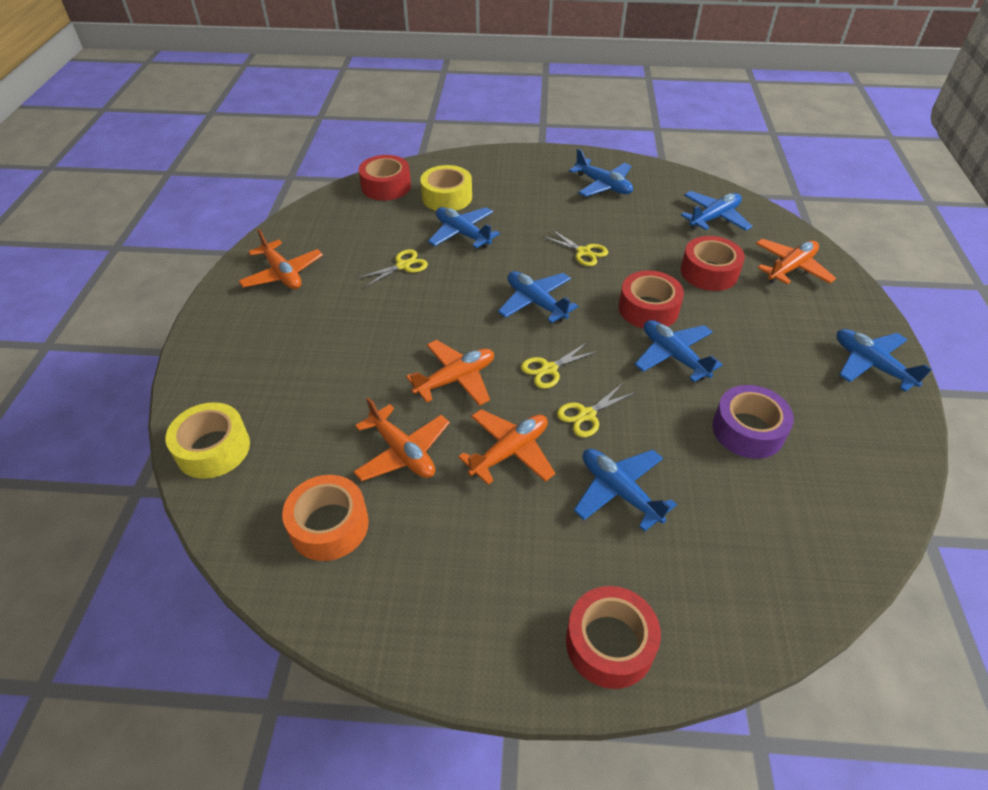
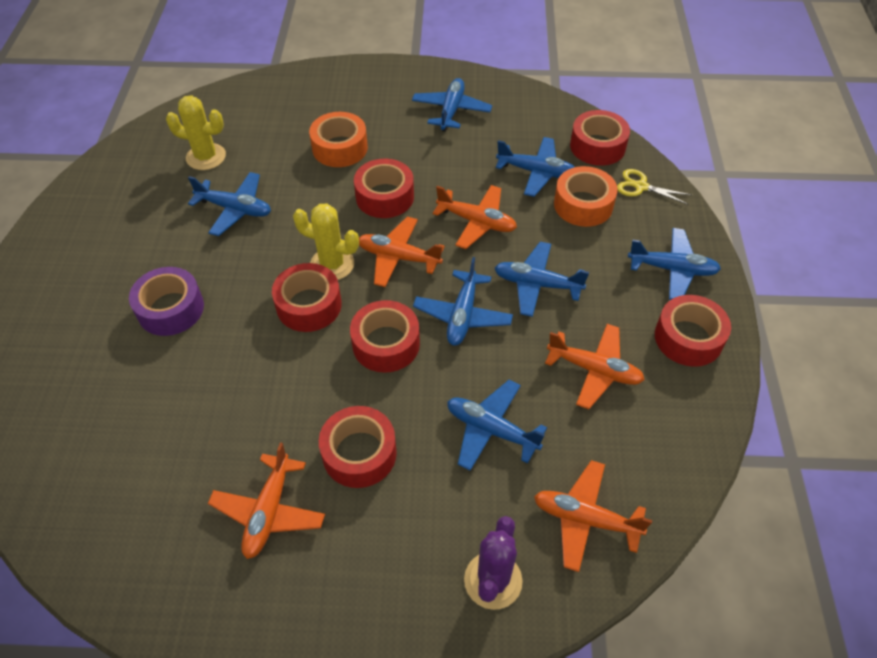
orange tape: 1 -> 2
purple cactus: 0 -> 1
red tape: 4 -> 6
yellow cactus: 0 -> 2
yellow scissors: 4 -> 1
yellow tape: 2 -> 0

